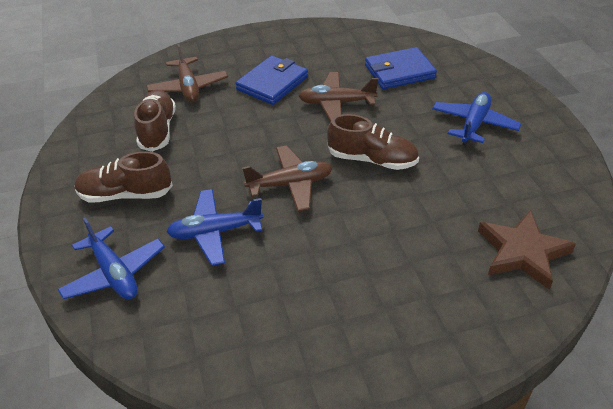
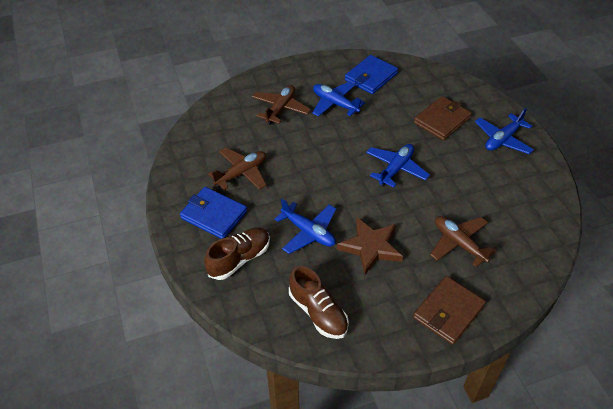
blue plane: 3 -> 4
brown shoe: 3 -> 2
brown wallet: 0 -> 2

